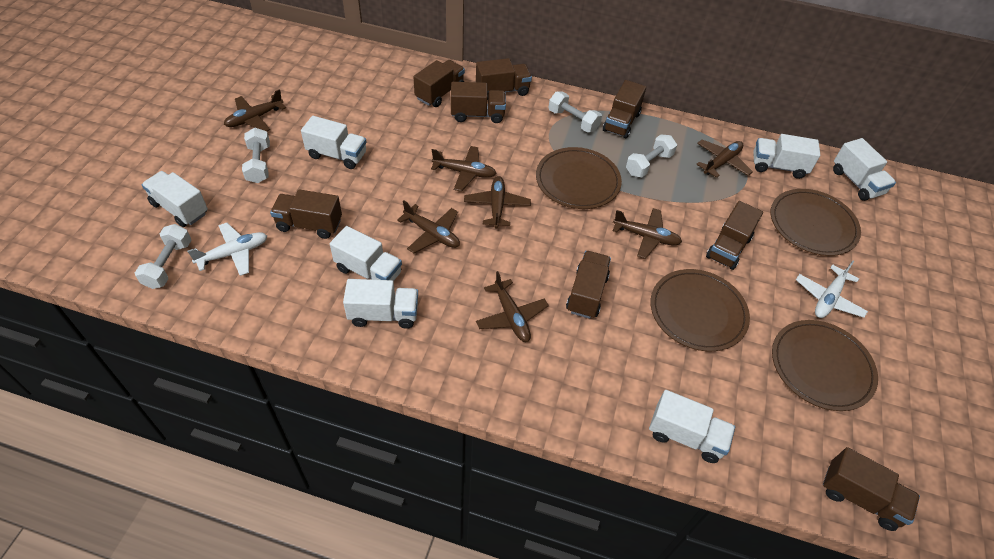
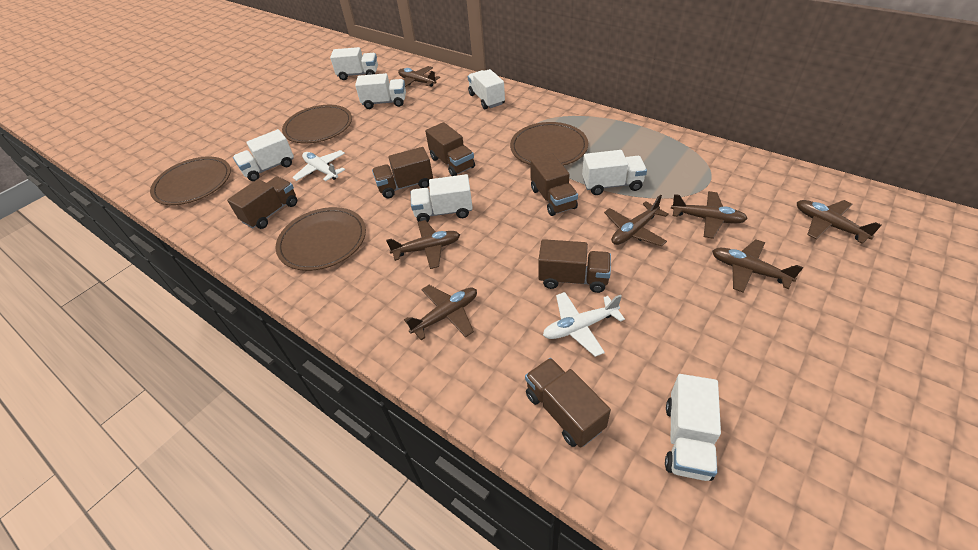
brown truck: 8 -> 6
white dumbbell: 4 -> 0

